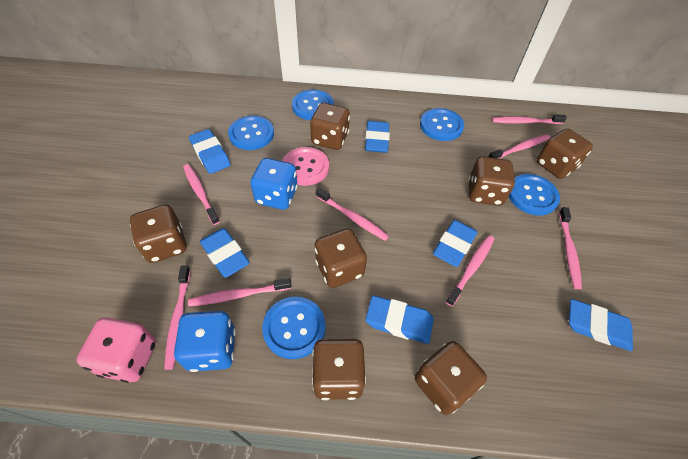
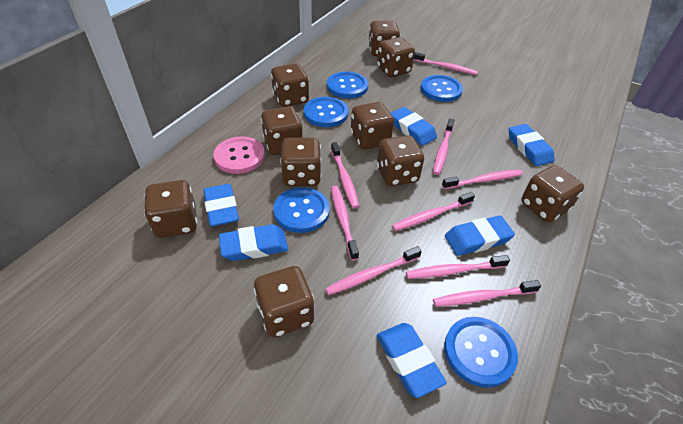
blue dice: 2 -> 0
brown dice: 7 -> 10
pink dice: 1 -> 0
pink toothbrush: 8 -> 9

